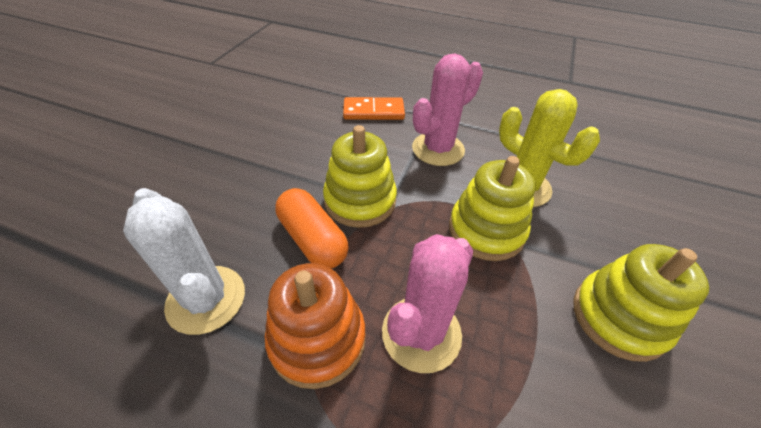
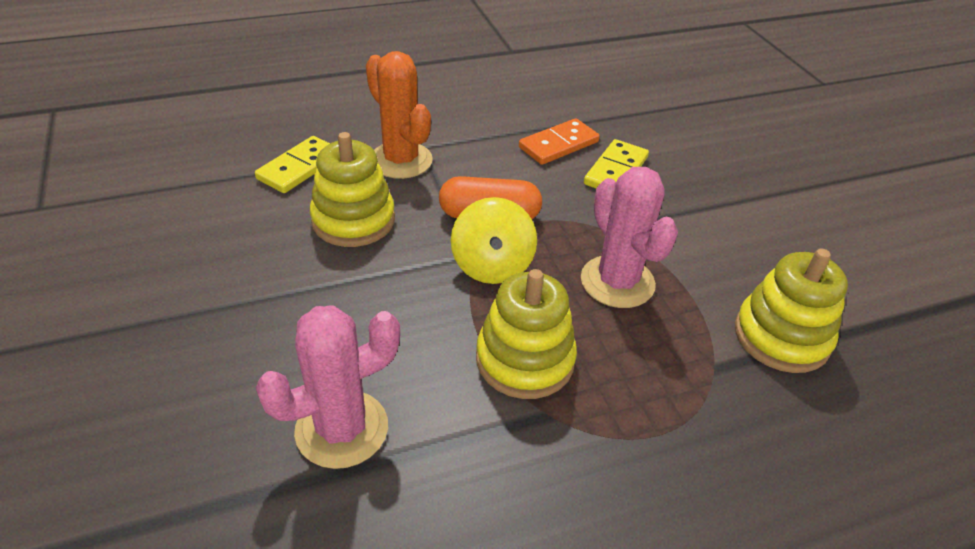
orange cactus: 0 -> 1
orange stacking toy: 1 -> 0
white cactus: 1 -> 0
yellow cactus: 1 -> 0
yellow domino: 0 -> 2
yellow spinning top: 0 -> 1

